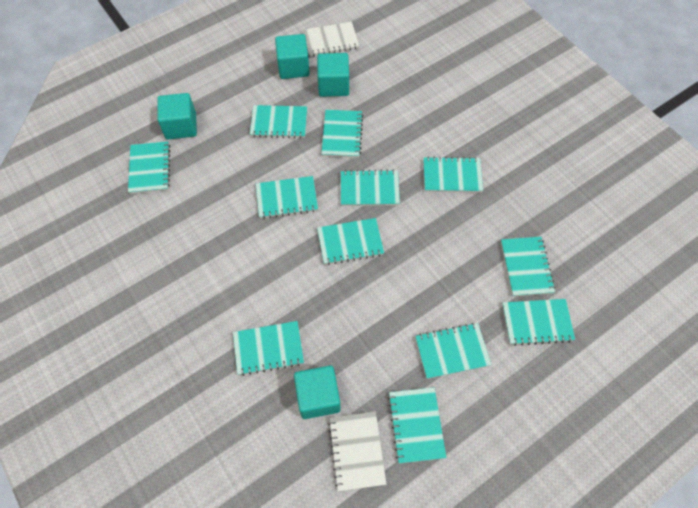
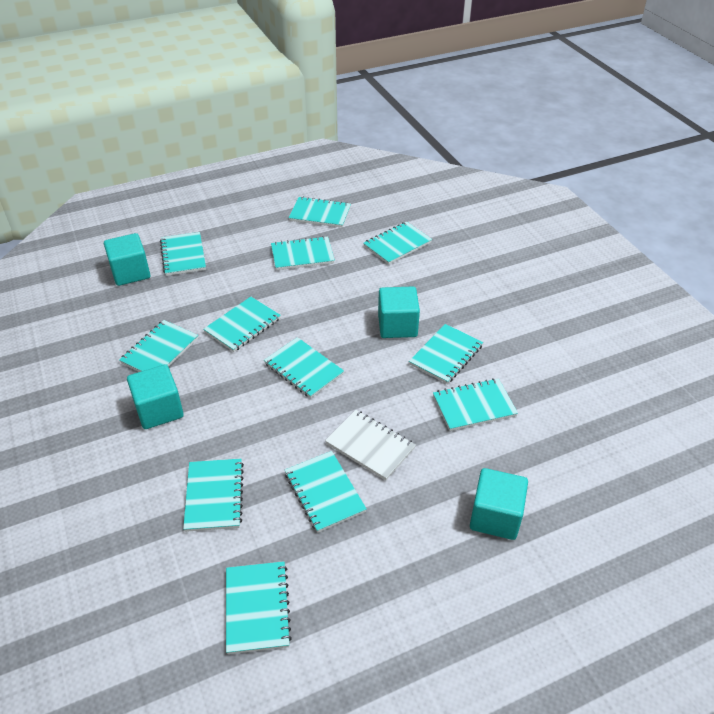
white notebook: 2 -> 1

